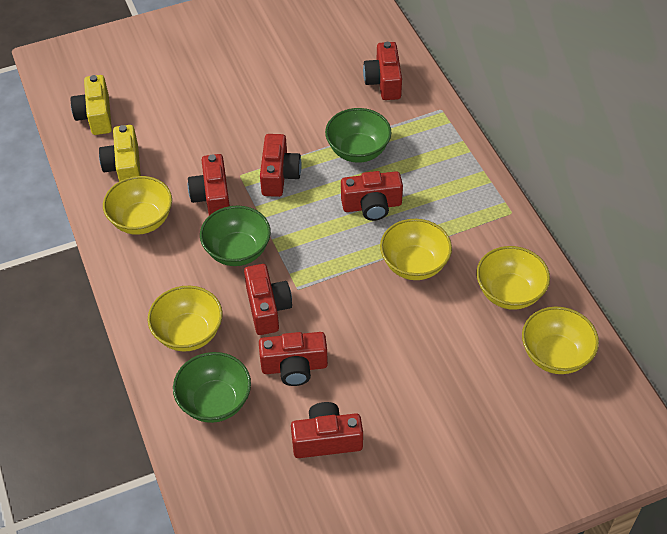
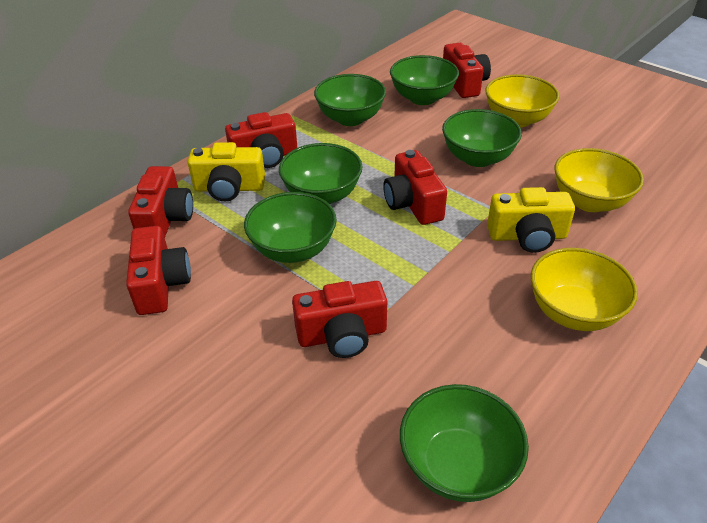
green bowl: 3 -> 6
red camera: 7 -> 6
yellow bowl: 5 -> 3

